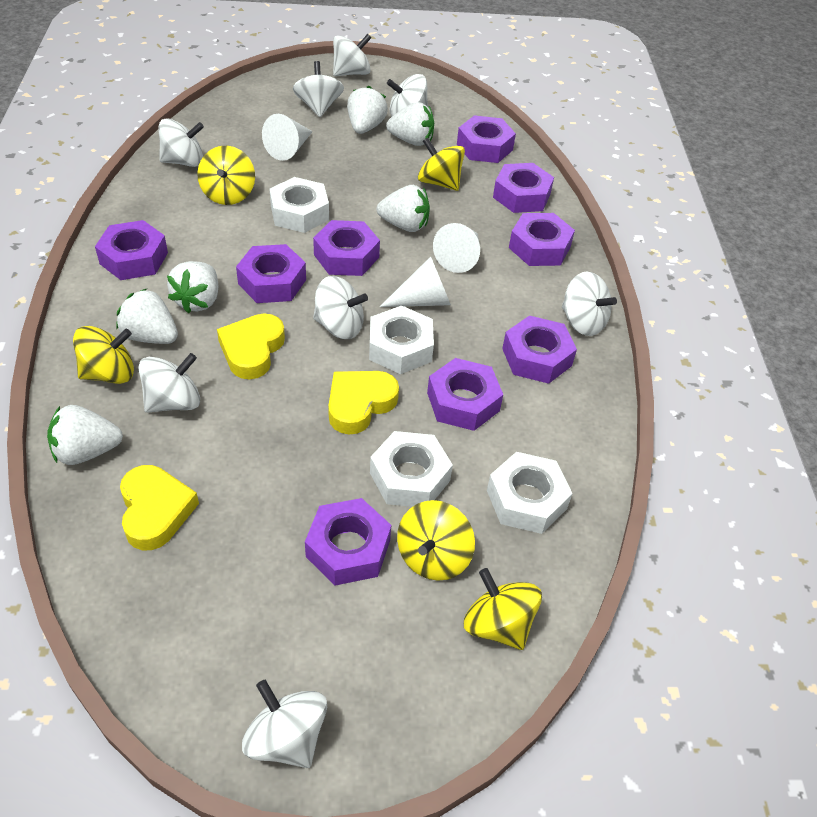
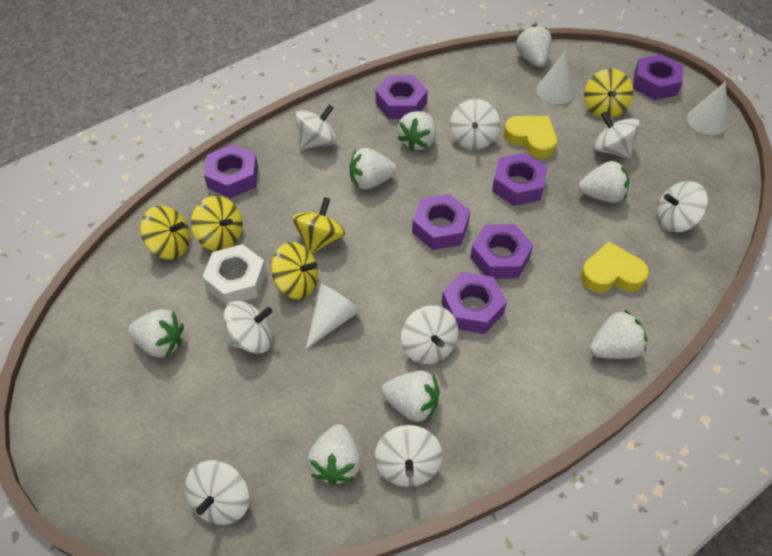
purple nut: 9 -> 7
white nut: 4 -> 1
white strawberry: 6 -> 8
yellow heart: 3 -> 2

